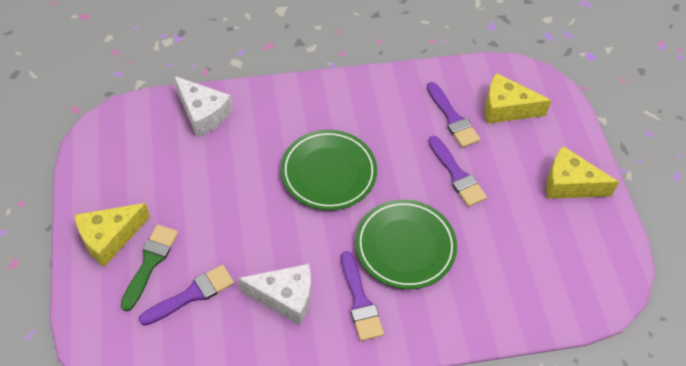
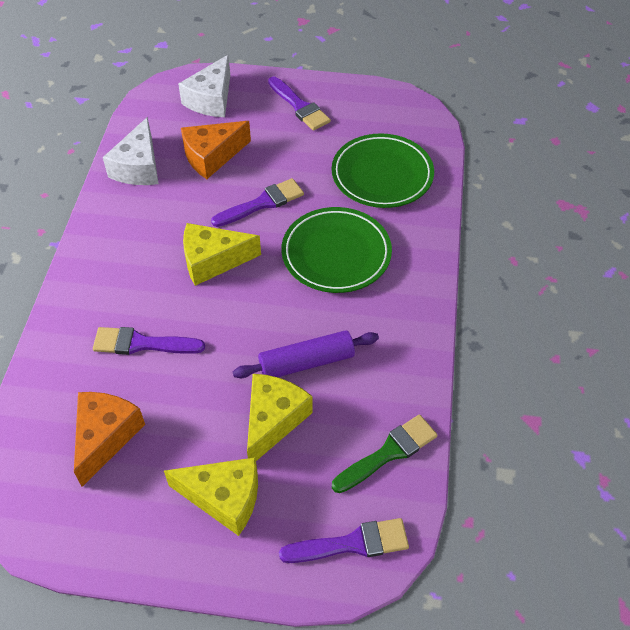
orange cheese: 0 -> 2
purple rolling pin: 0 -> 1

